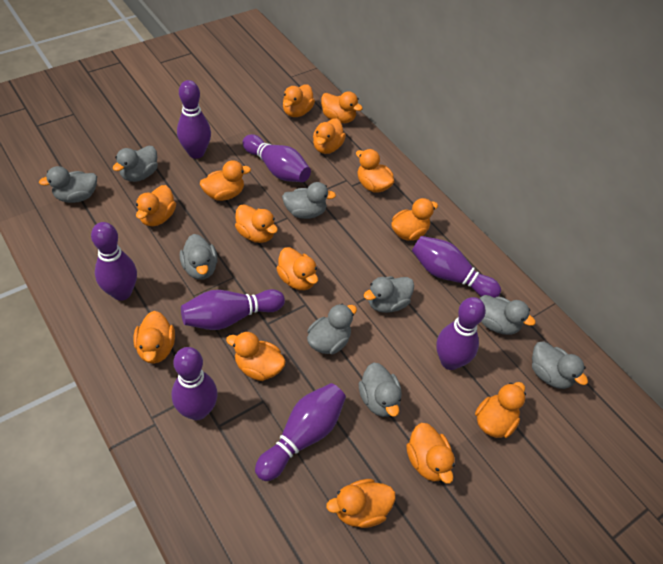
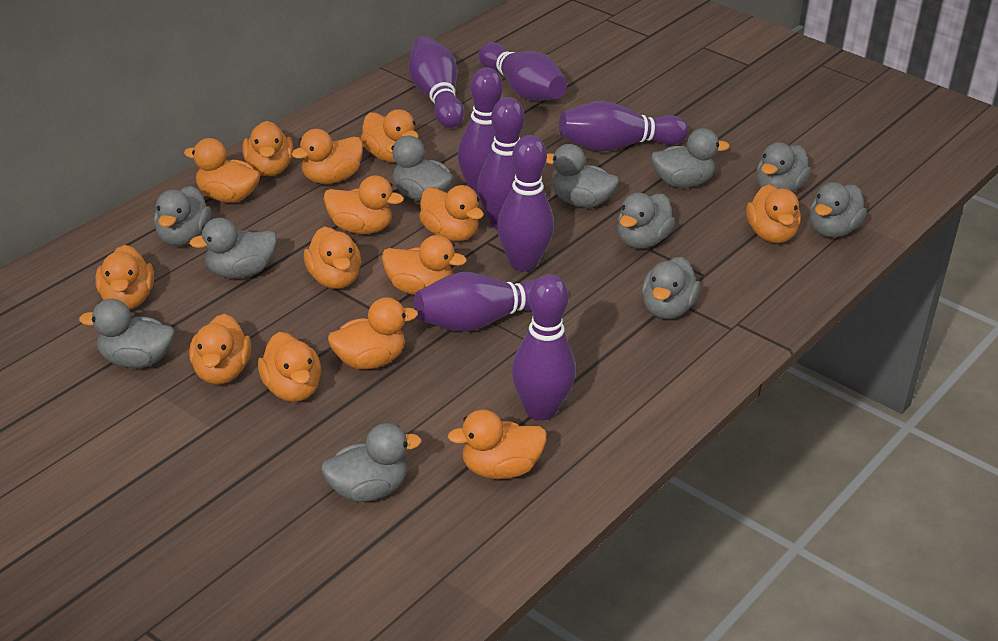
grey duck: 9 -> 11

